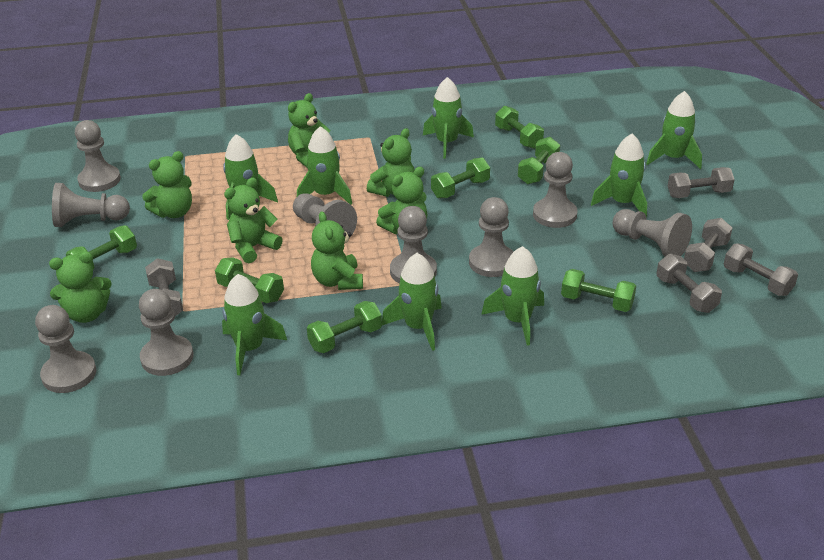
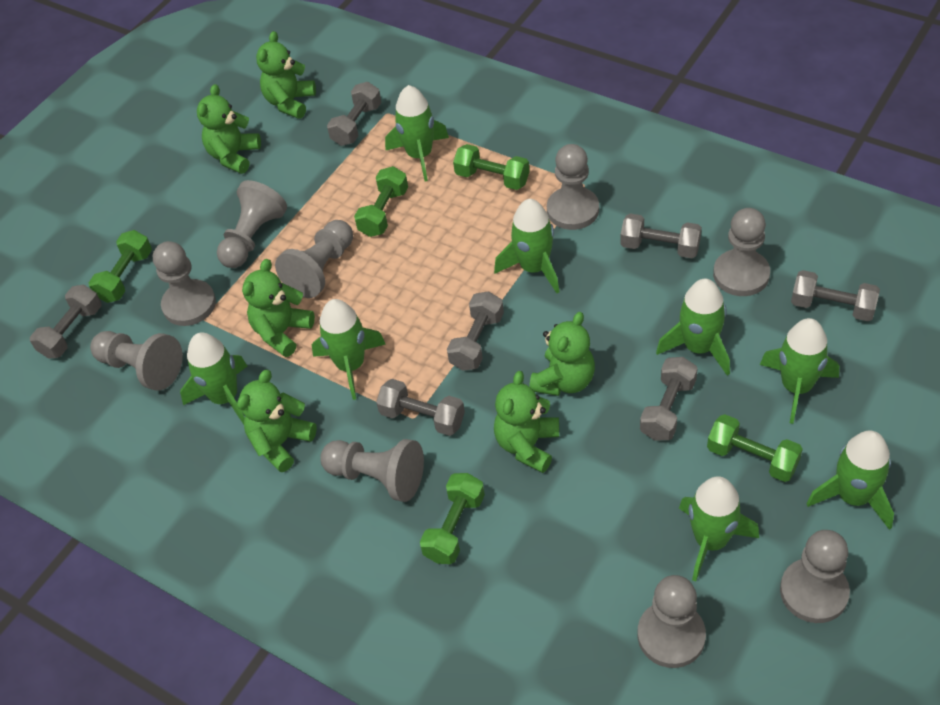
green dumbbell: 7 -> 5
green teddy bear: 7 -> 6
grey dumbbell: 5 -> 7

